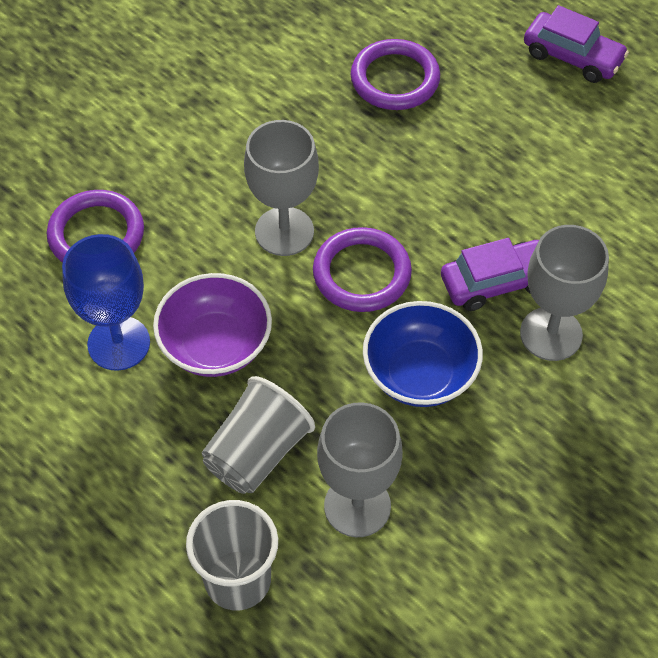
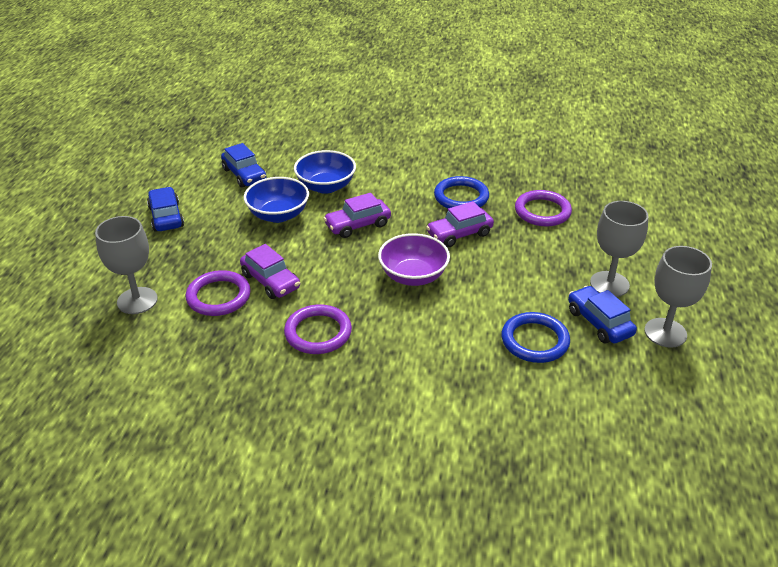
blue bowl: 1 -> 2
blue car: 0 -> 3
blue goblet: 1 -> 0
blue ring: 0 -> 2
grey cup: 2 -> 0
purple car: 2 -> 3

